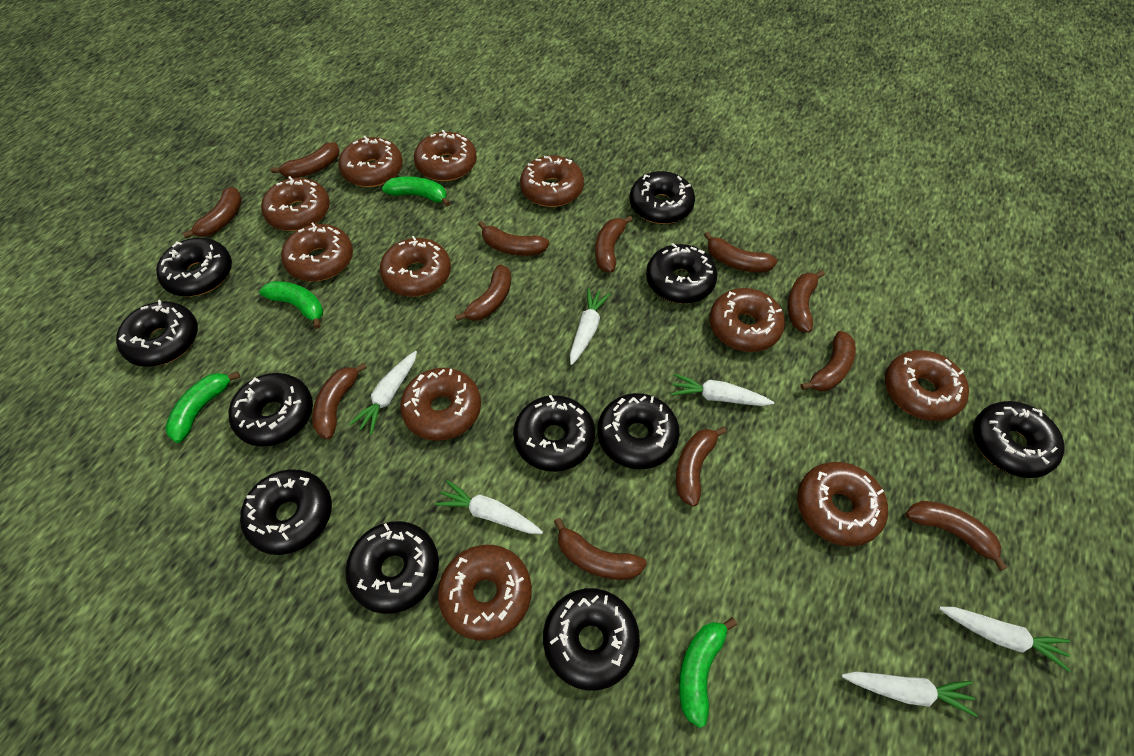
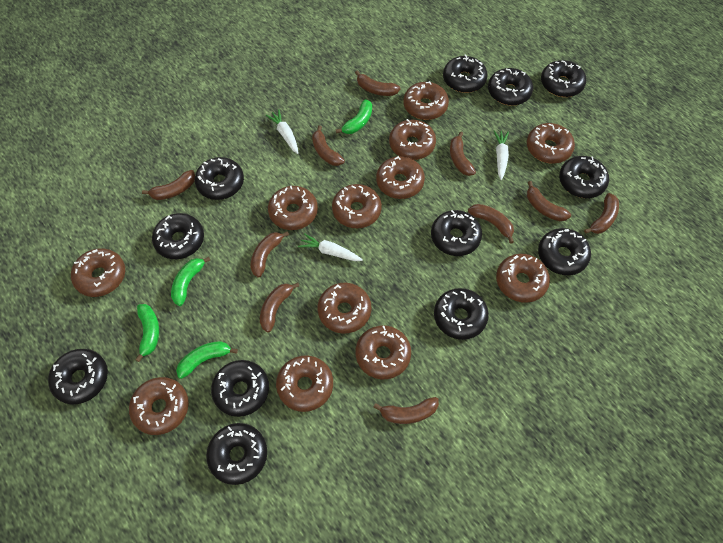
black donut: 11 -> 12
brown banana: 12 -> 10
brown donut: 11 -> 12
white carrot: 6 -> 3

